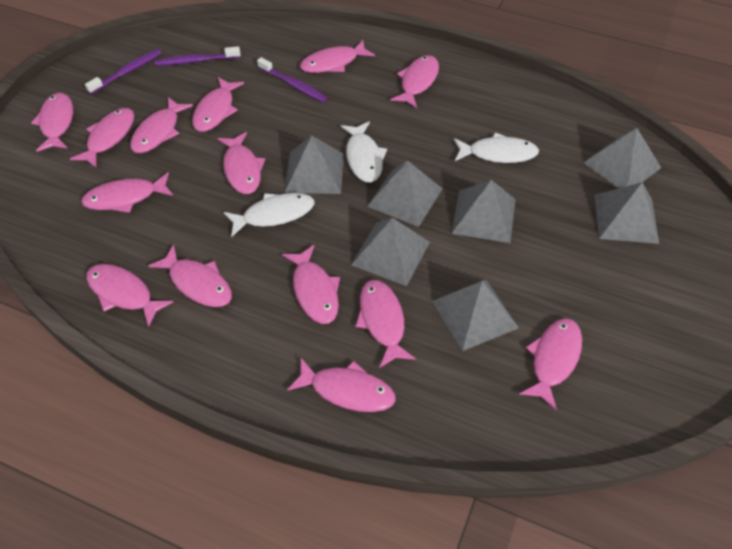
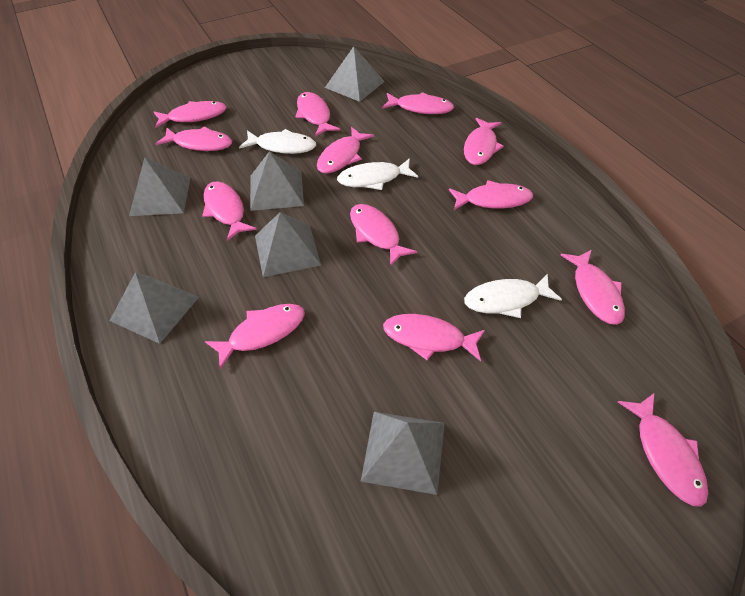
grey pyramid: 7 -> 6
pink fish: 14 -> 13
purple toothbrush: 3 -> 0

